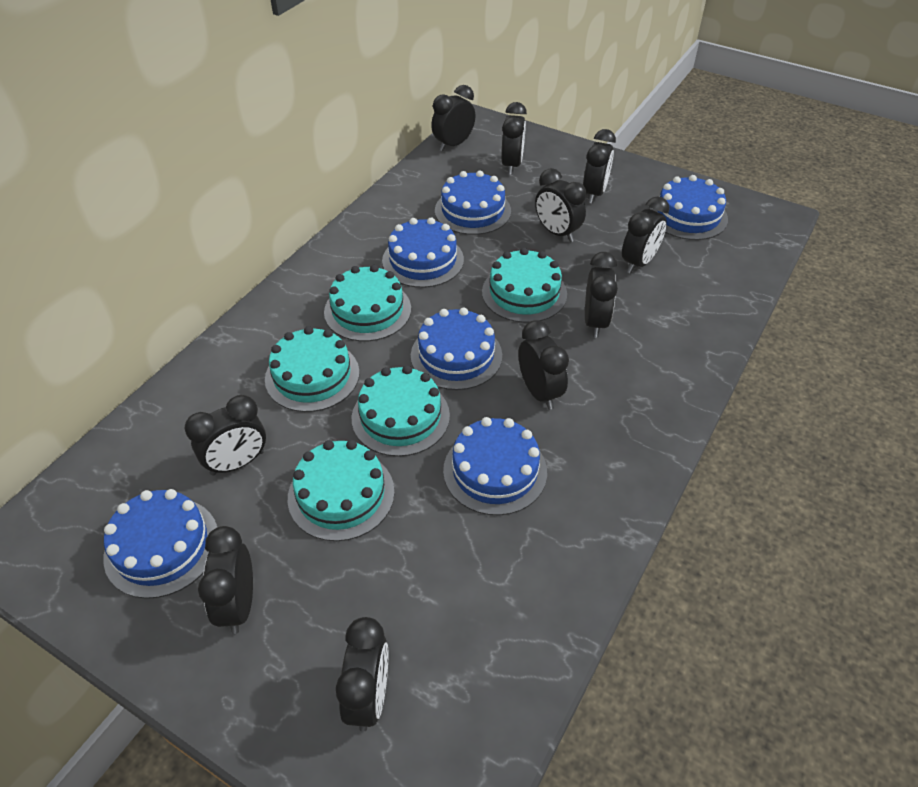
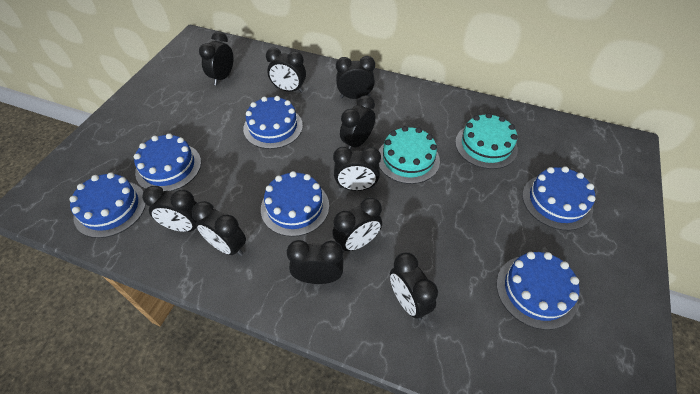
turquoise cake: 5 -> 2

